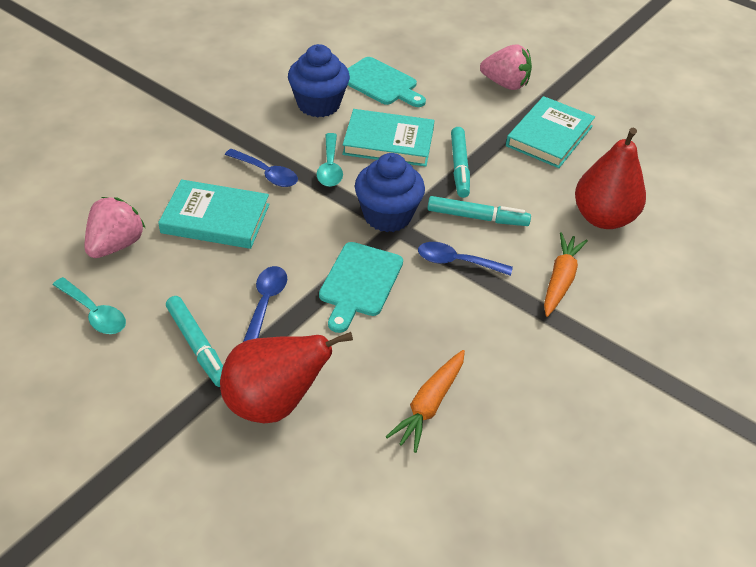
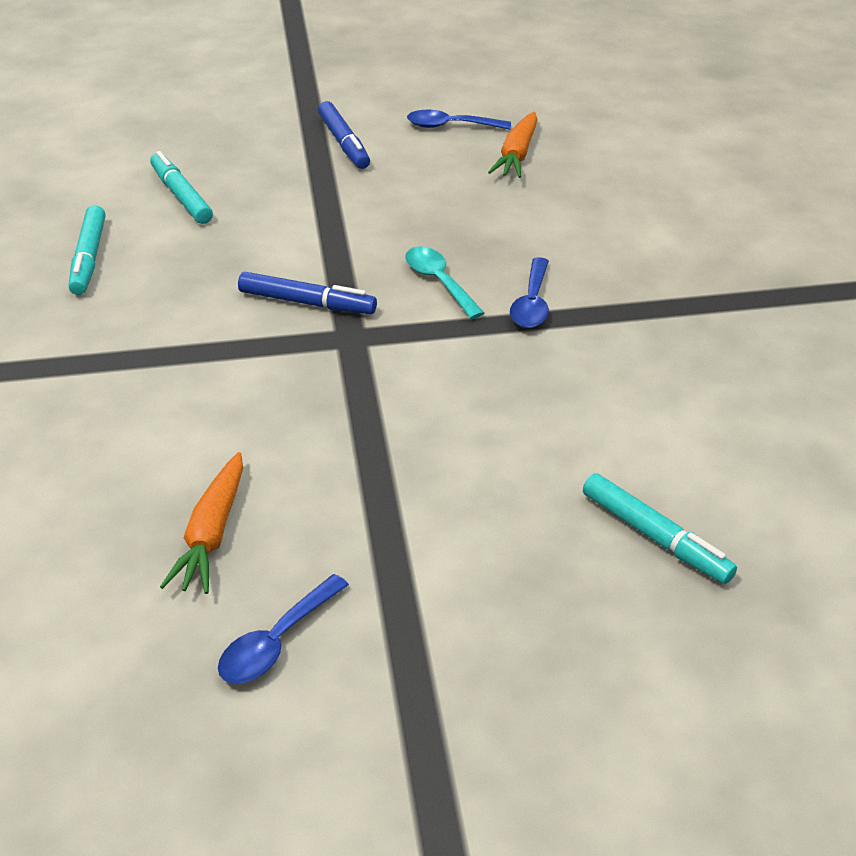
blue cupcake: 2 -> 0
blue marker: 0 -> 2
pink strawberry: 2 -> 0
red pear: 2 -> 0
turquoise book: 3 -> 0
turquoise cutting board: 2 -> 0
turquoise spoon: 2 -> 1

